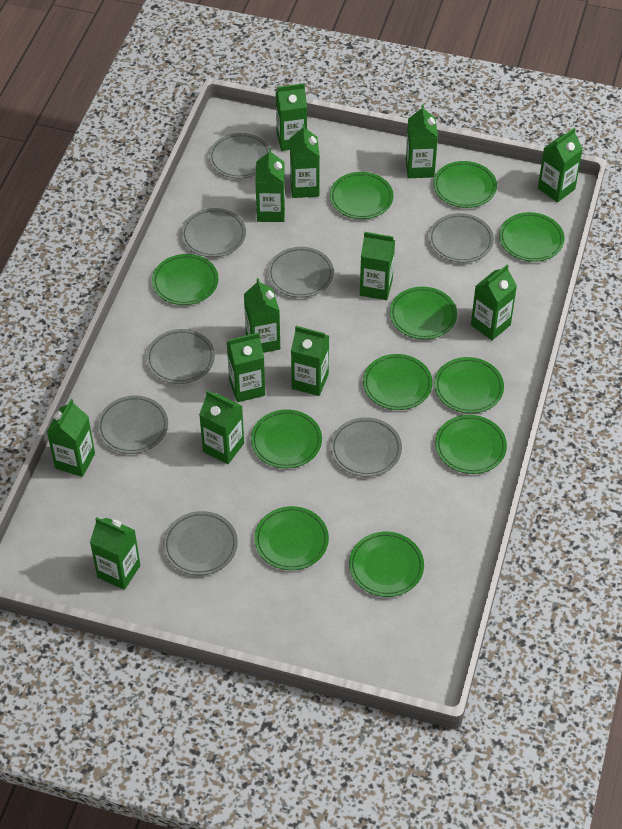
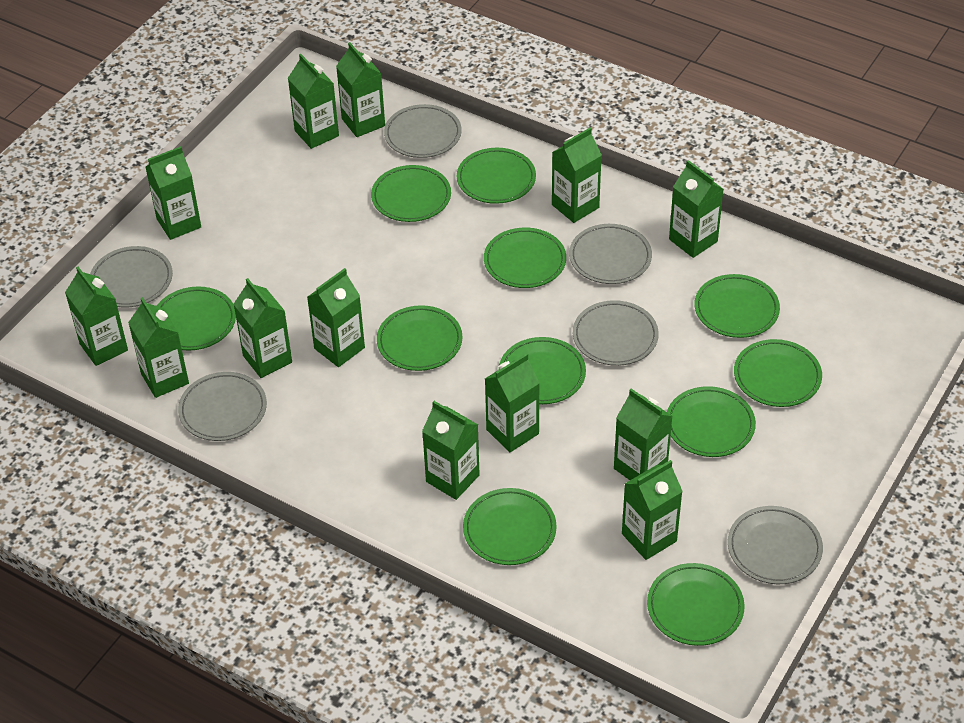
grey plate: 8 -> 6

